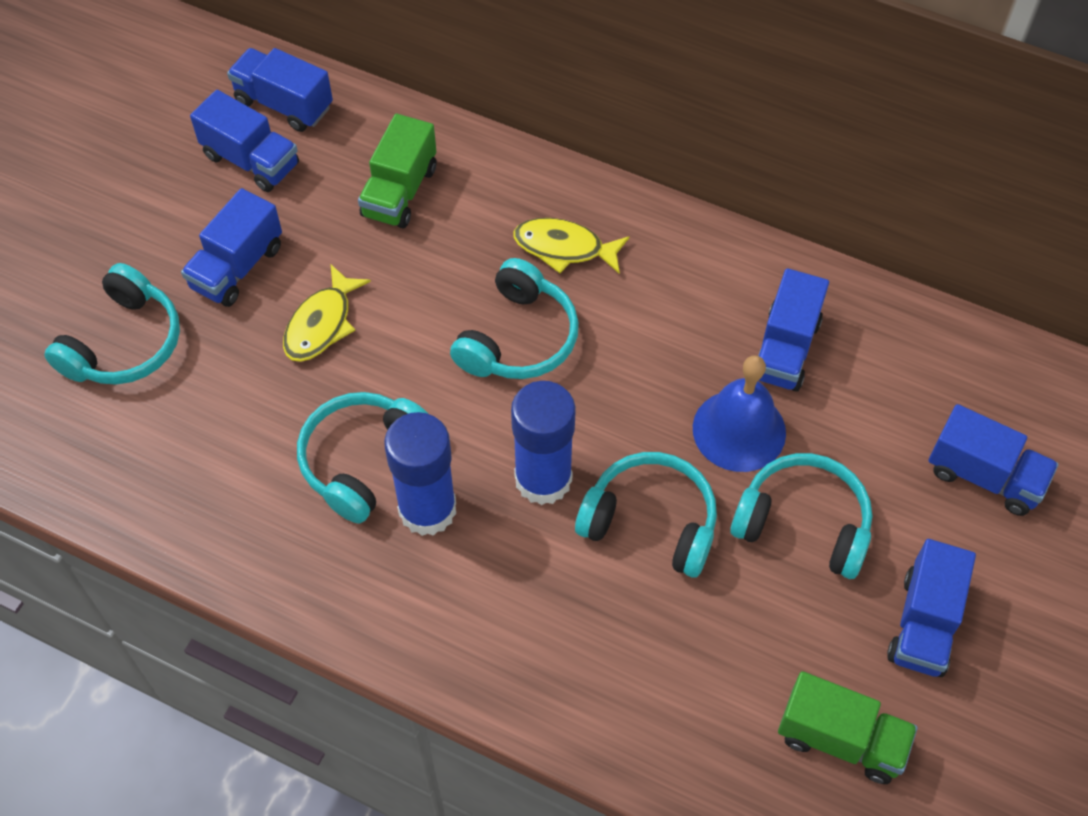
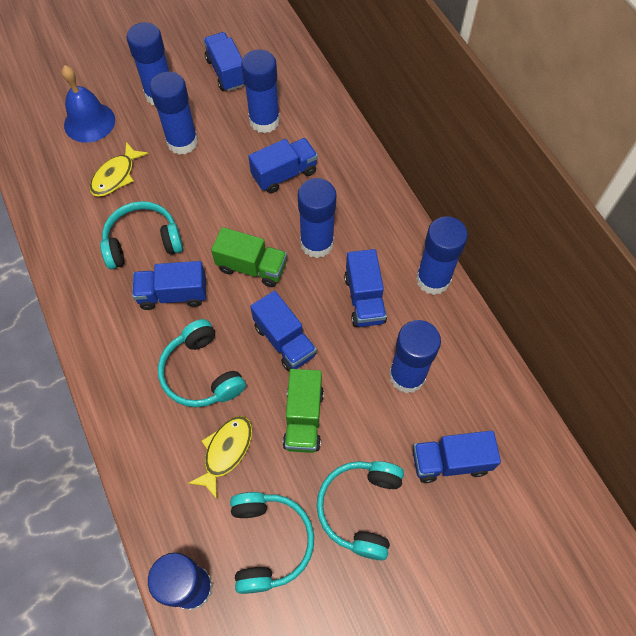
blue glue stick: 2 -> 7
turquoise headphones: 5 -> 4

